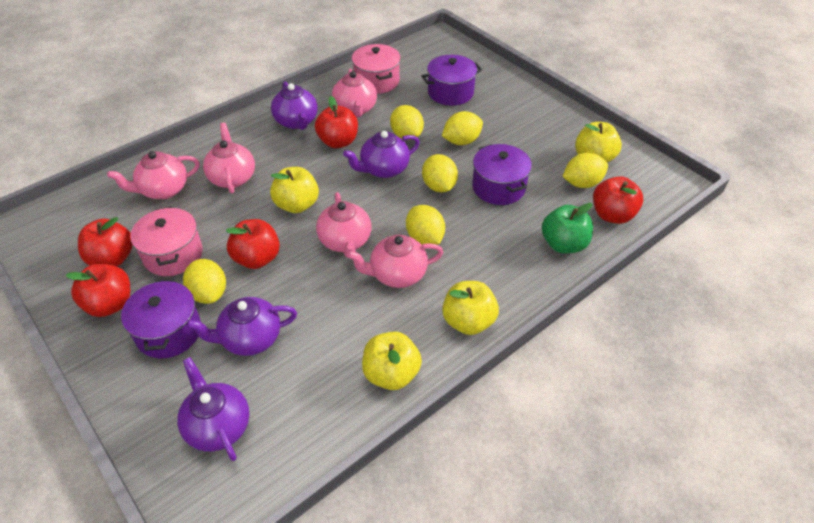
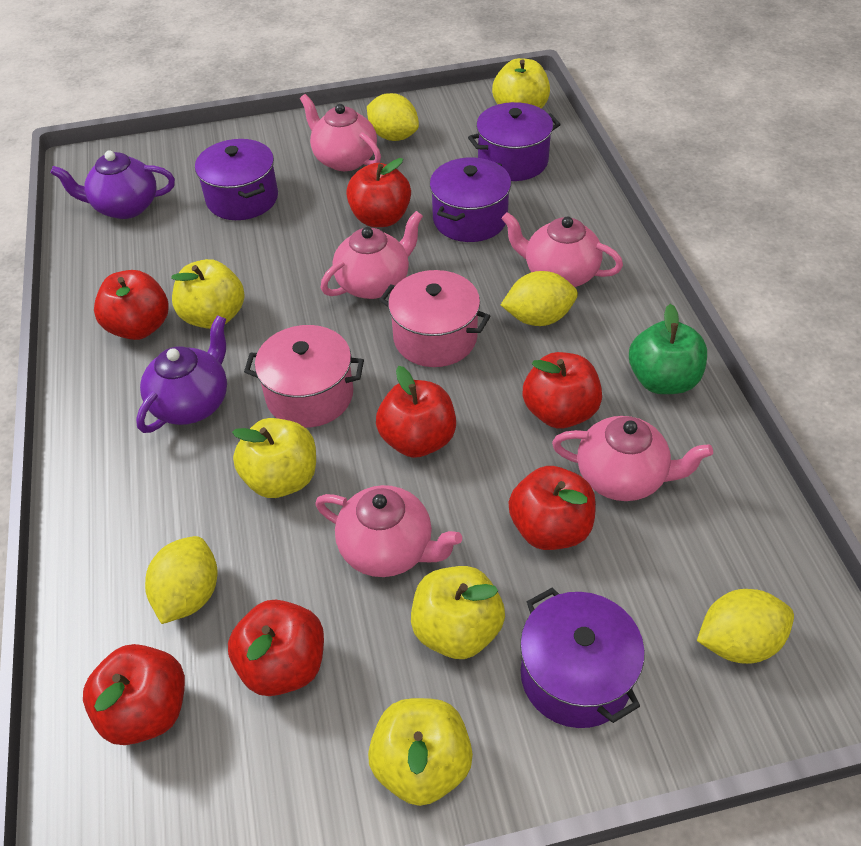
purple pot: 3 -> 4
purple teapot: 4 -> 2
red apple: 5 -> 7
yellow apple: 4 -> 5
yellow lemon: 6 -> 4

